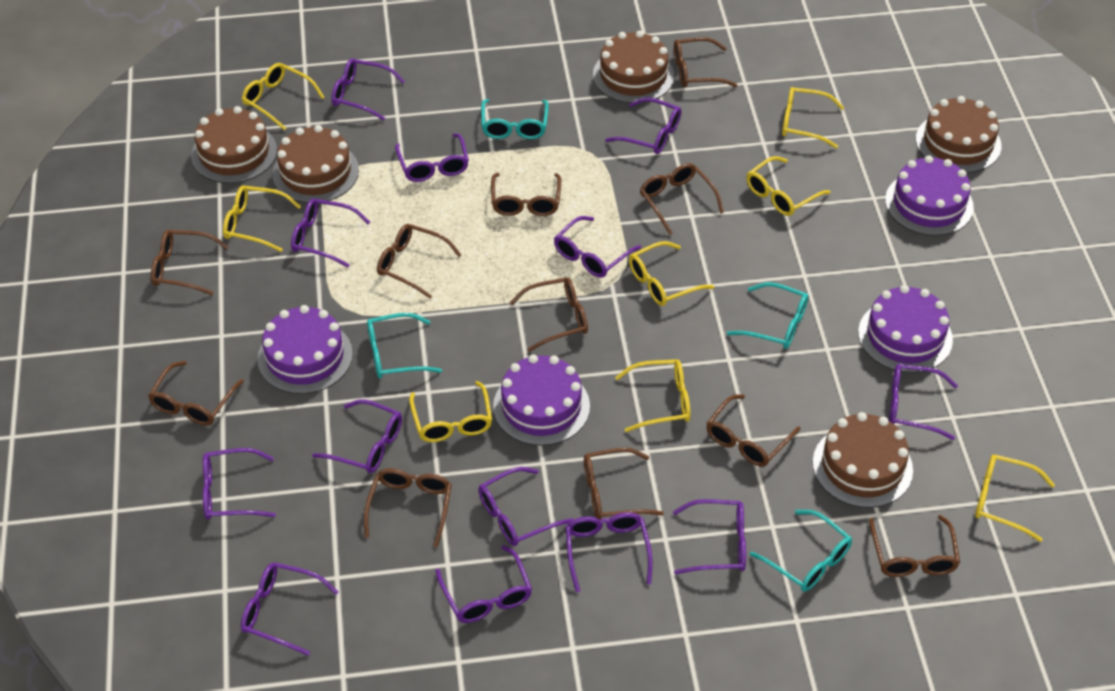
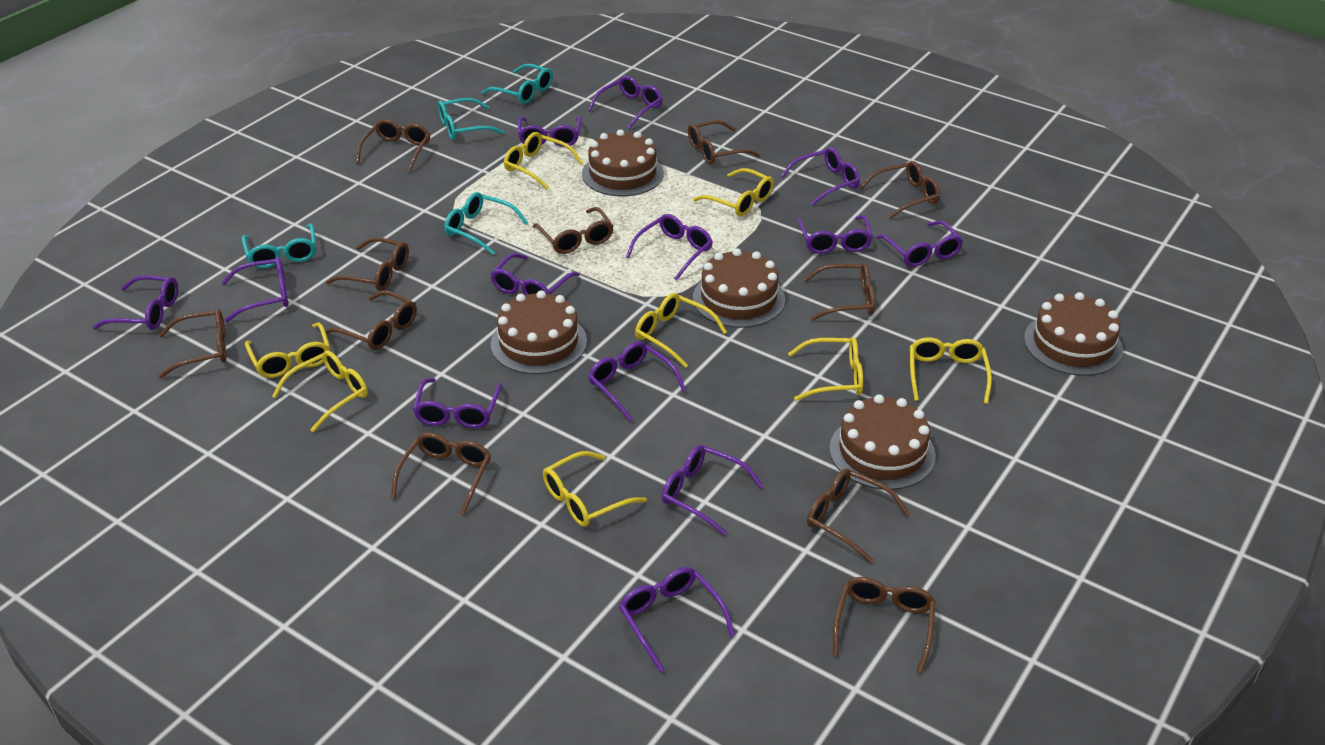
purple cake: 4 -> 0

